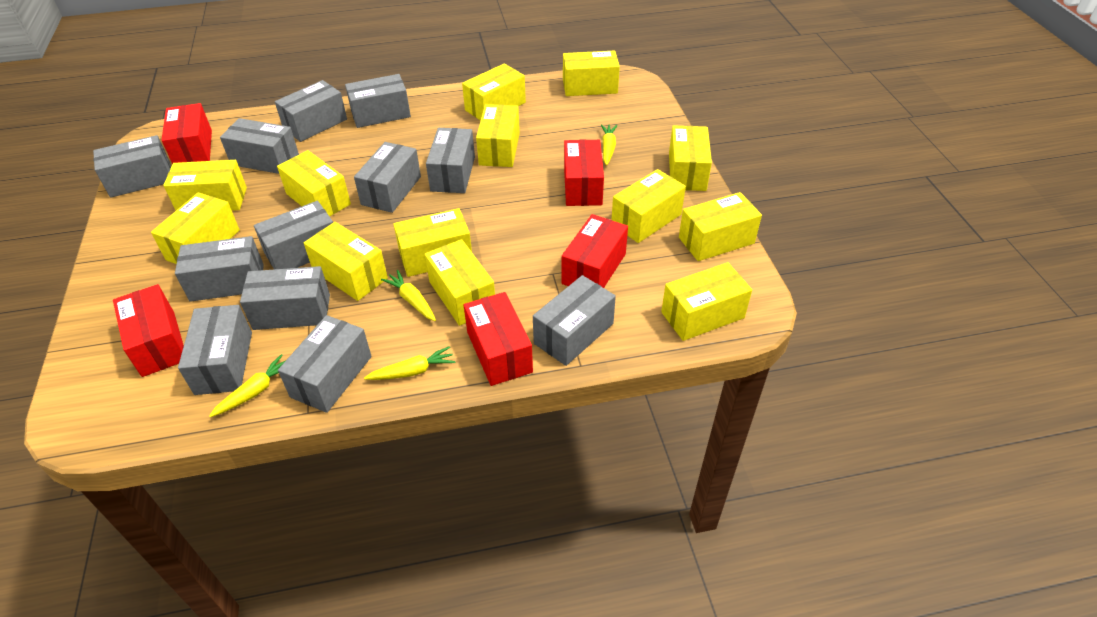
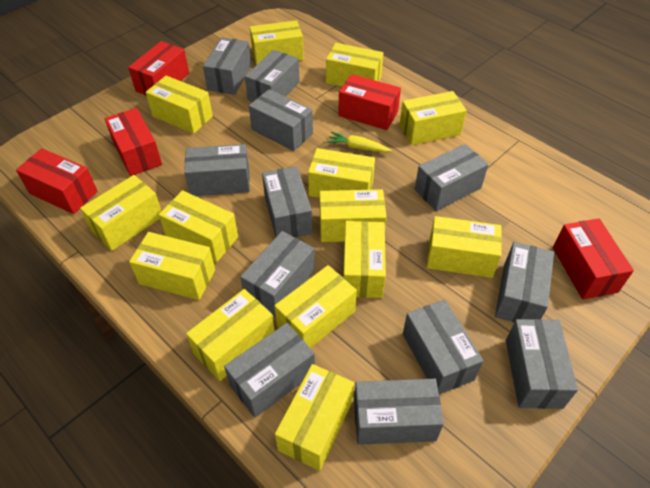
yellow box: 13 -> 14
yellow carrot: 4 -> 1

